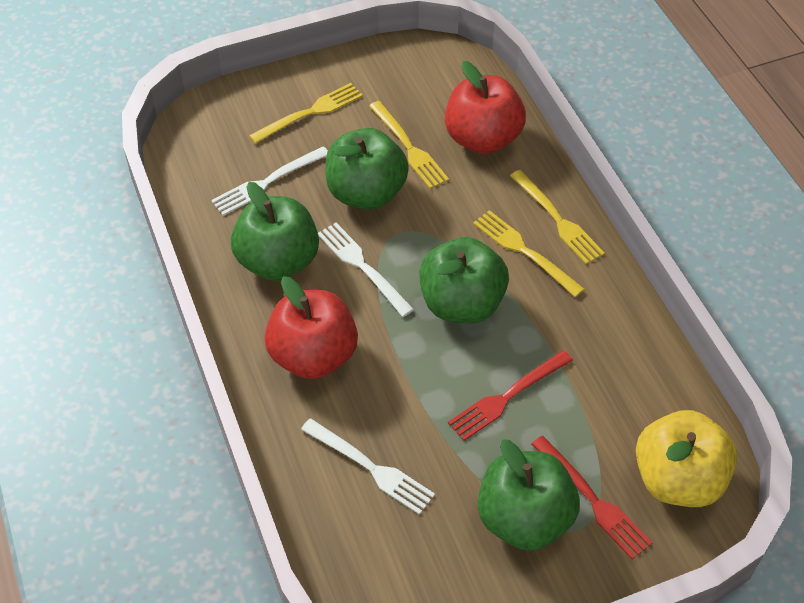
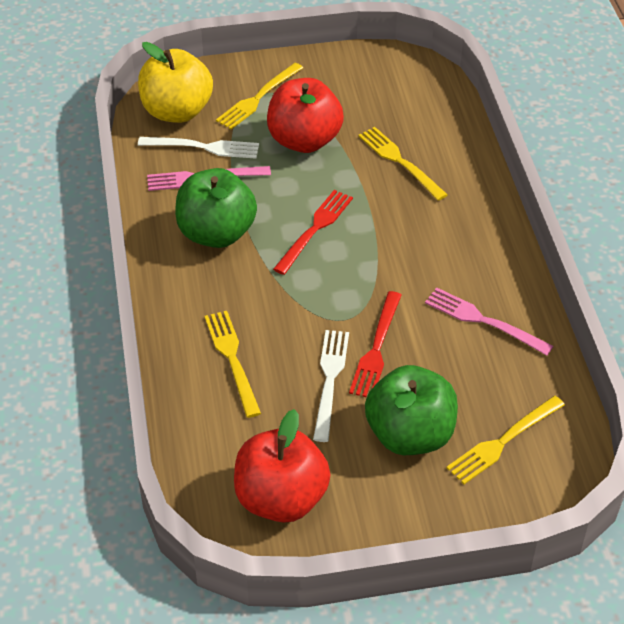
green apple: 4 -> 2
pink fork: 0 -> 2
white fork: 3 -> 2

